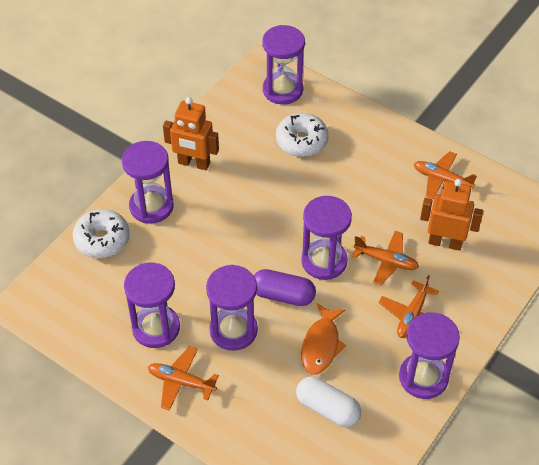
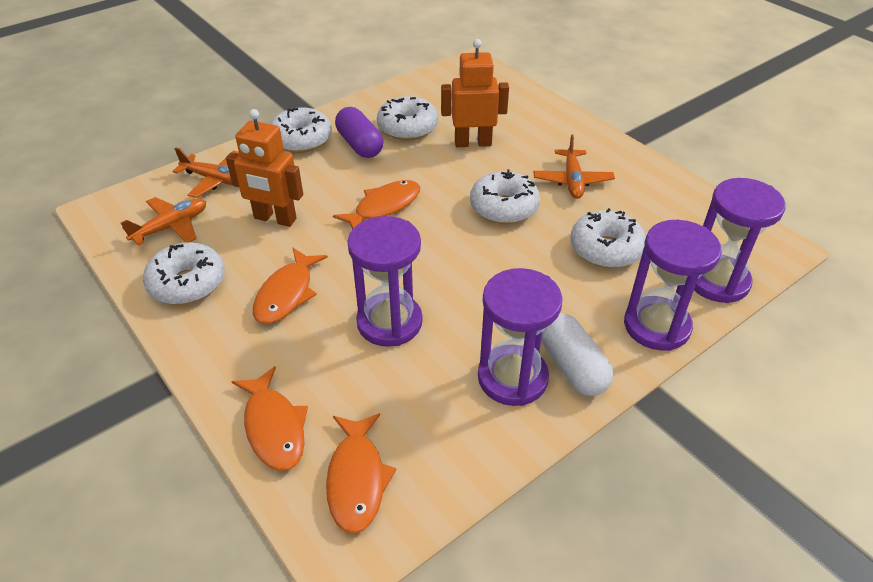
orange fish: 1 -> 4
orange plane: 4 -> 3
purple hourglass: 6 -> 4
white donut: 2 -> 5

